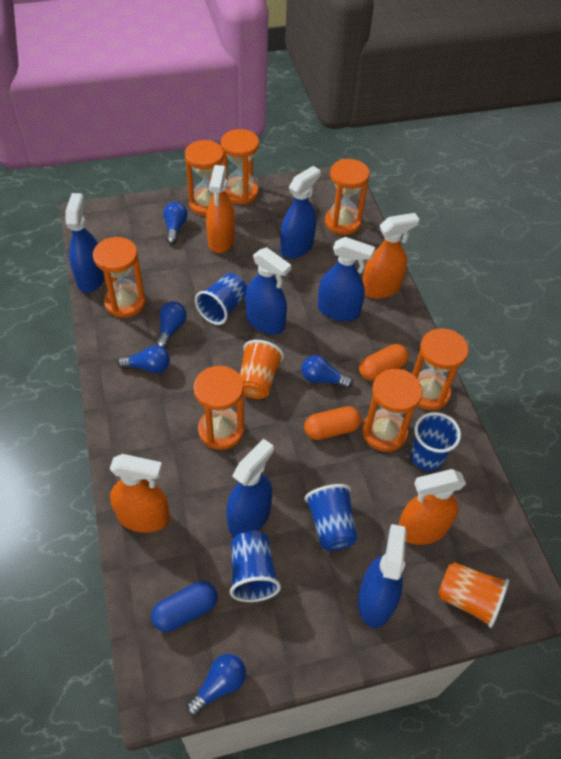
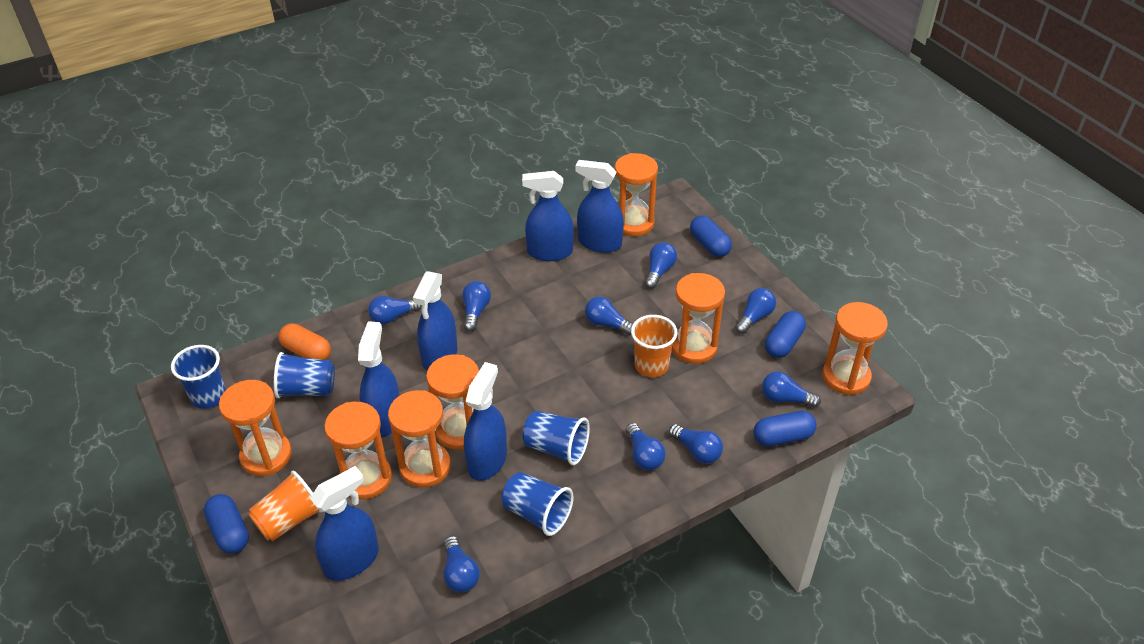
blue capsule: 1 -> 4
blue light bulb: 5 -> 9
orange capsule: 2 -> 1
orange spray bottle: 4 -> 0

